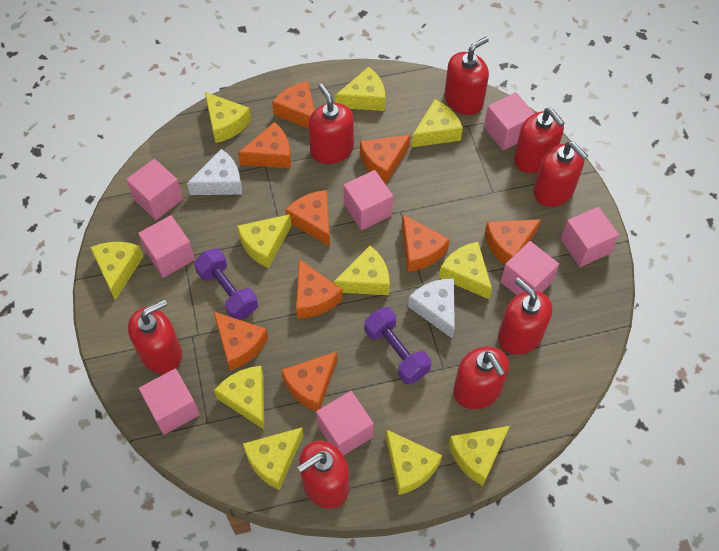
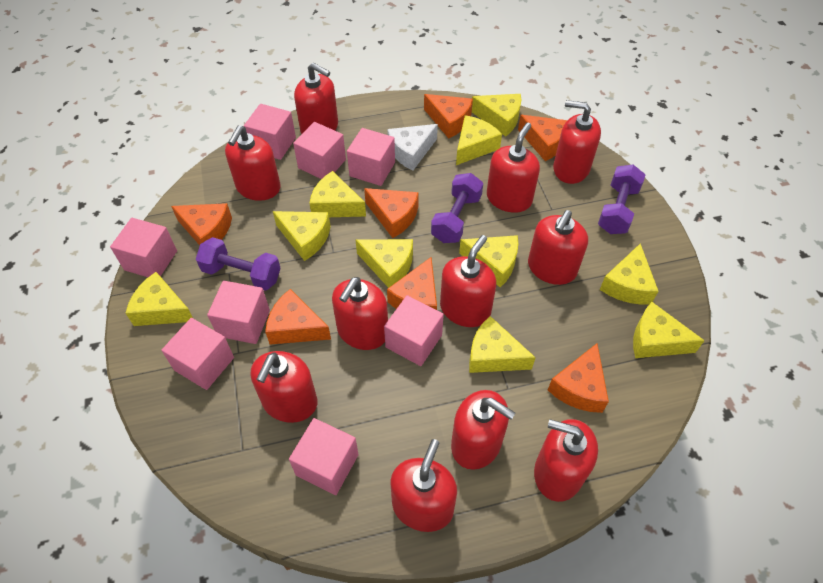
orange cheese: 9 -> 7
purple dumbbell: 2 -> 3
red soap dispenser: 8 -> 11
white cheese: 2 -> 1
yellow cheese: 11 -> 10

